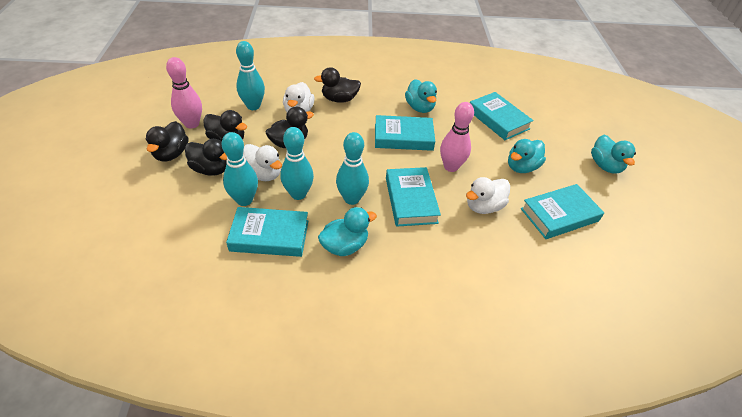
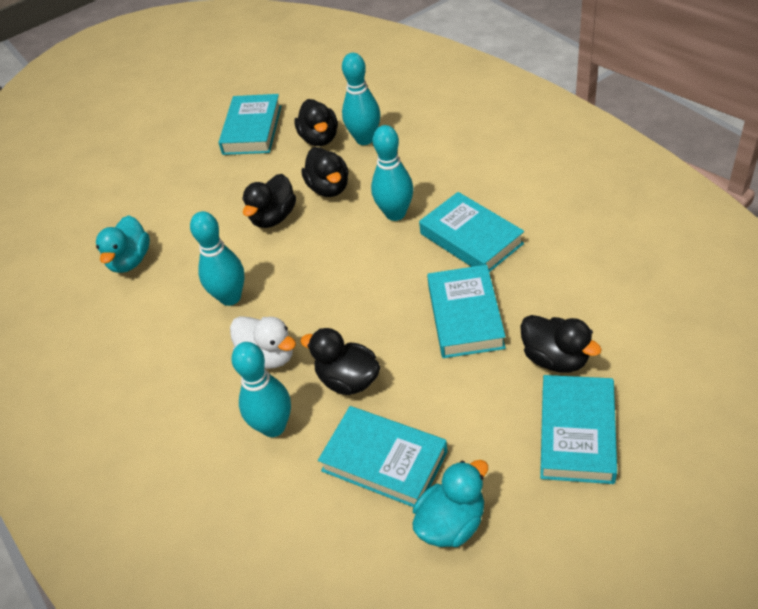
pink bowling pin: 2 -> 0
turquoise duck: 4 -> 2
white duck: 3 -> 1

